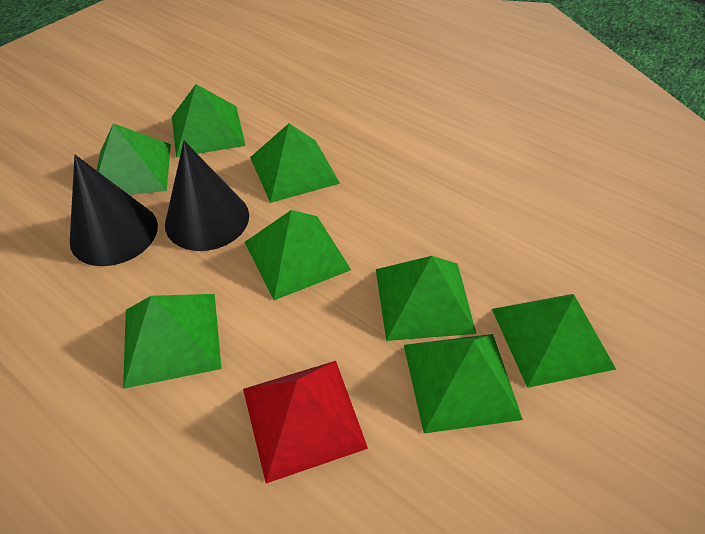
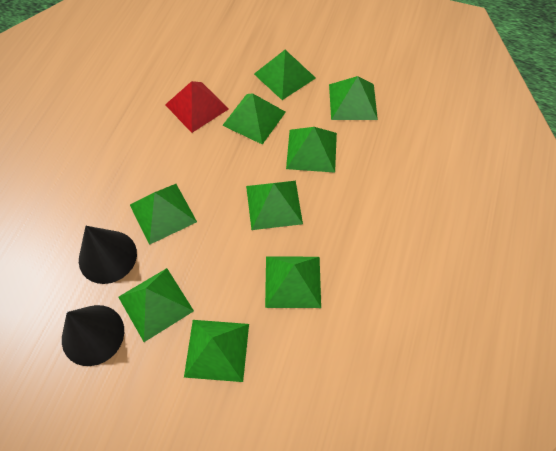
green pyramid: 8 -> 9

